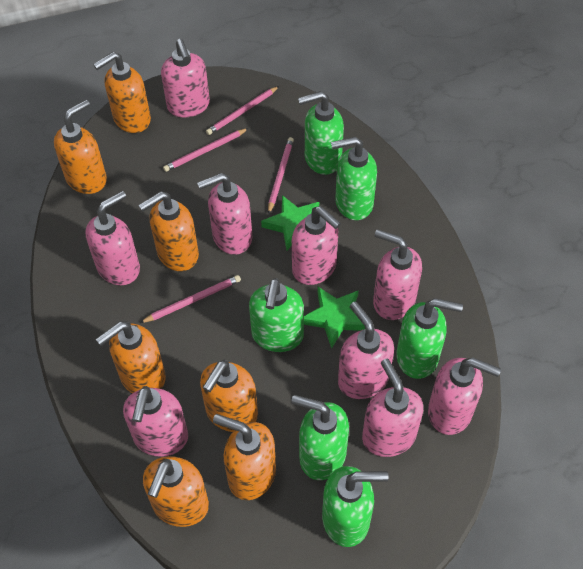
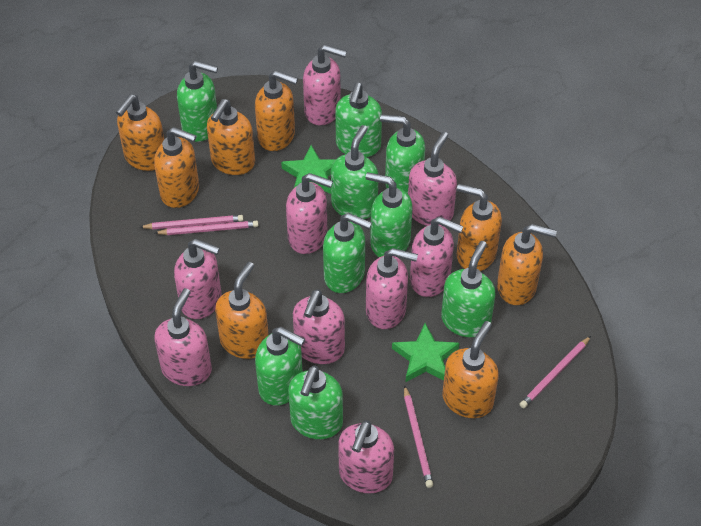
green soap dispenser: 6 -> 9
orange soap dispenser: 7 -> 8

